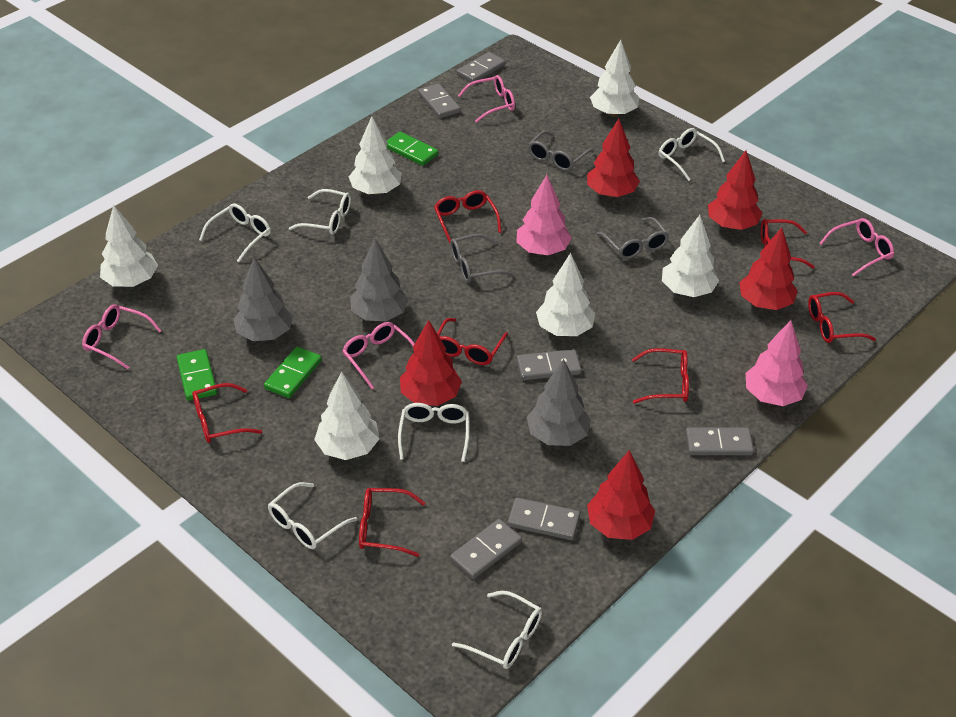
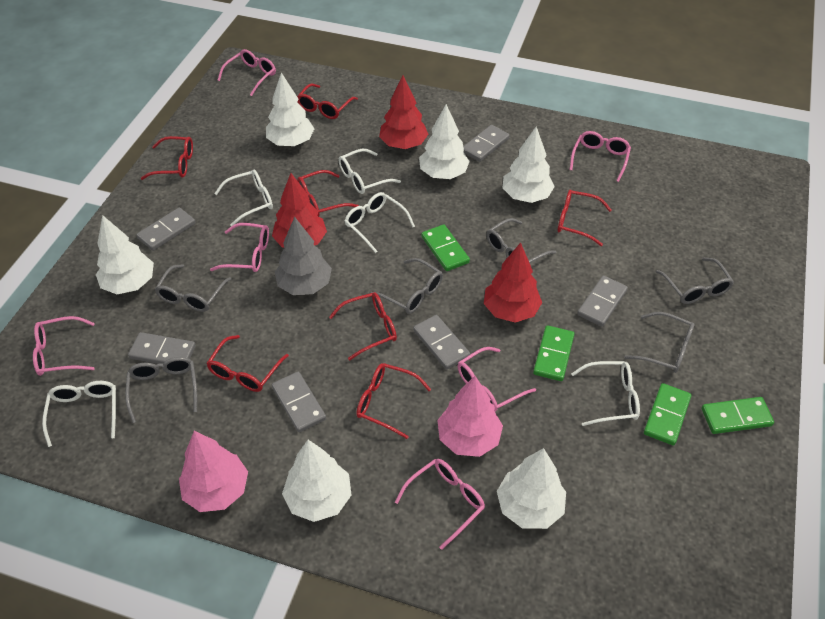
green domino: 3 -> 4
grey glasses: 3 -> 6
grey tree: 3 -> 1
pink glasses: 4 -> 6
red tree: 5 -> 3
white glasses: 6 -> 5

